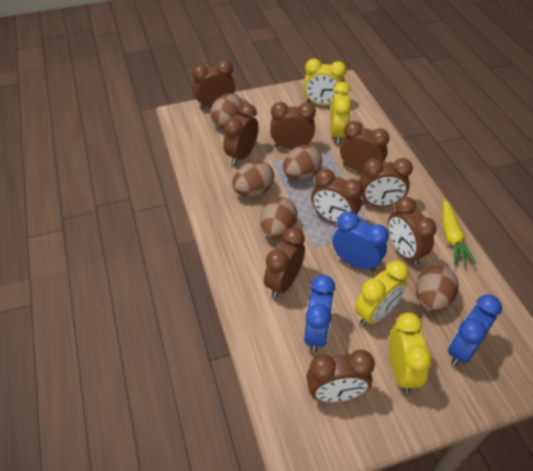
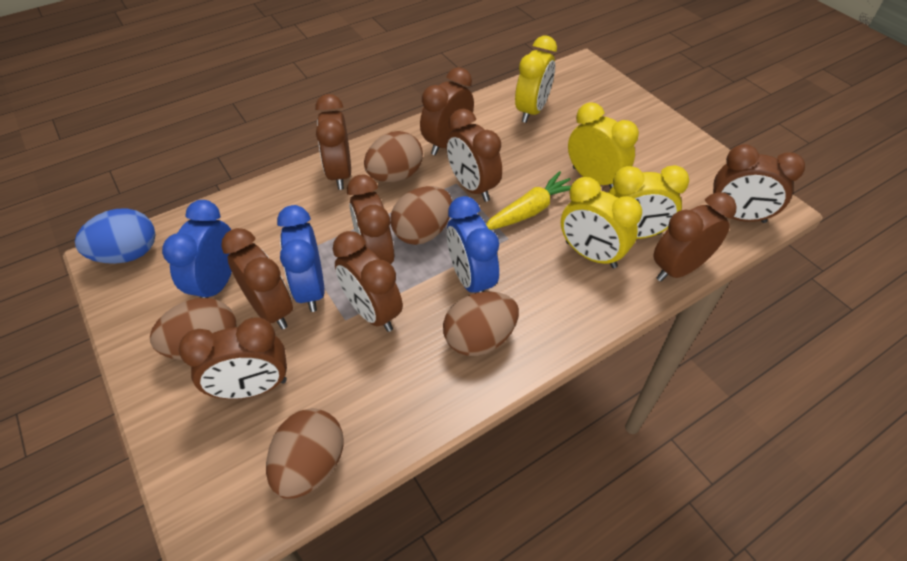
blue egg: 0 -> 1

